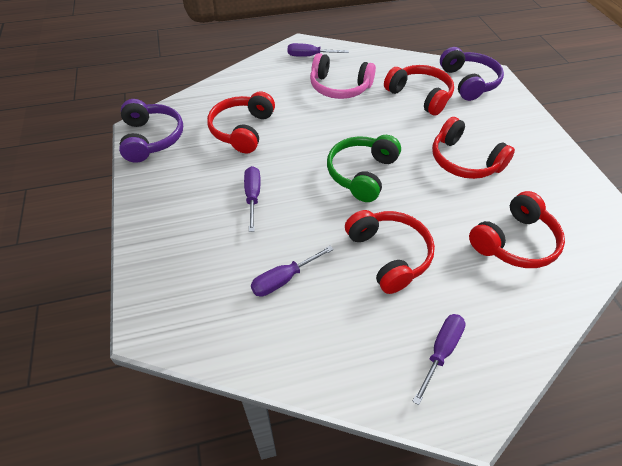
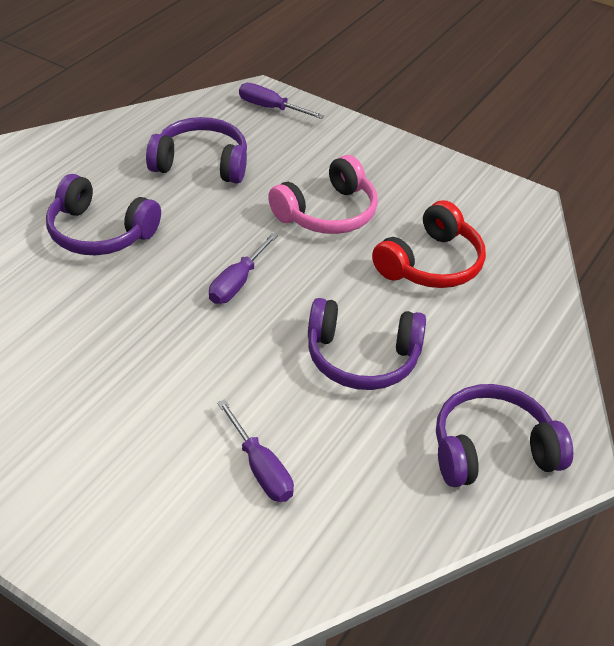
green headphones: 1 -> 0
purple headphones: 2 -> 4
purple screwdriver: 4 -> 3
red headphones: 5 -> 1

